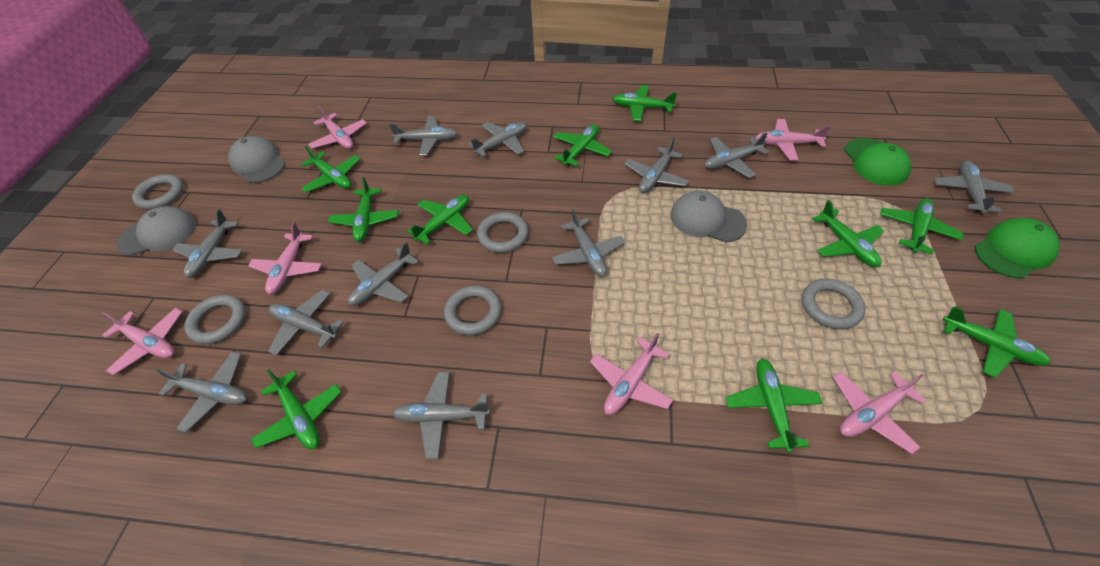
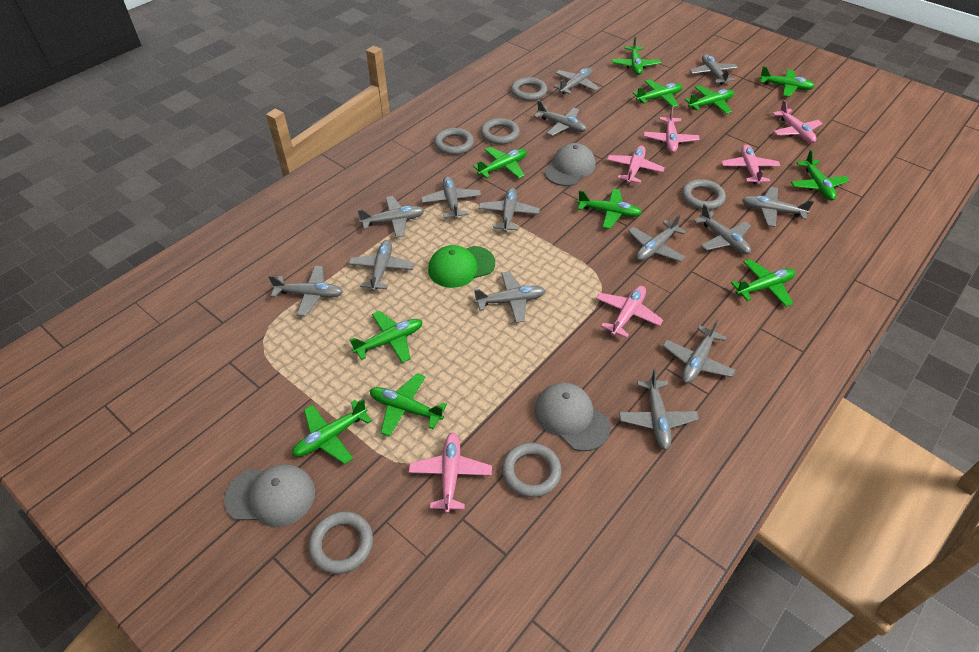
green cap: 2 -> 1
green plane: 10 -> 11
grey plane: 11 -> 14
grey ring: 5 -> 6

